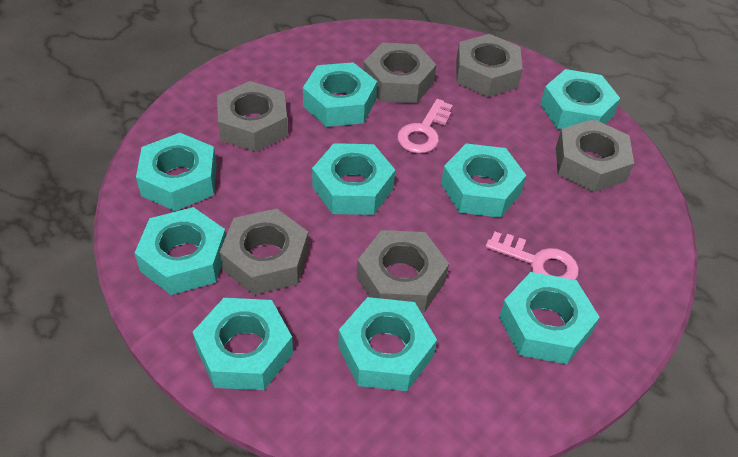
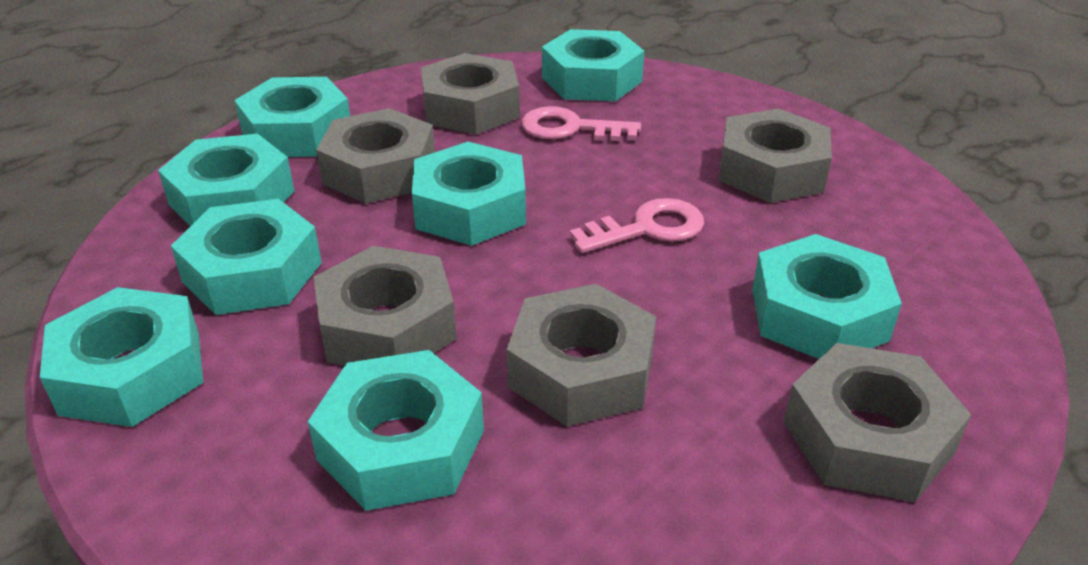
turquoise nut: 9 -> 8

